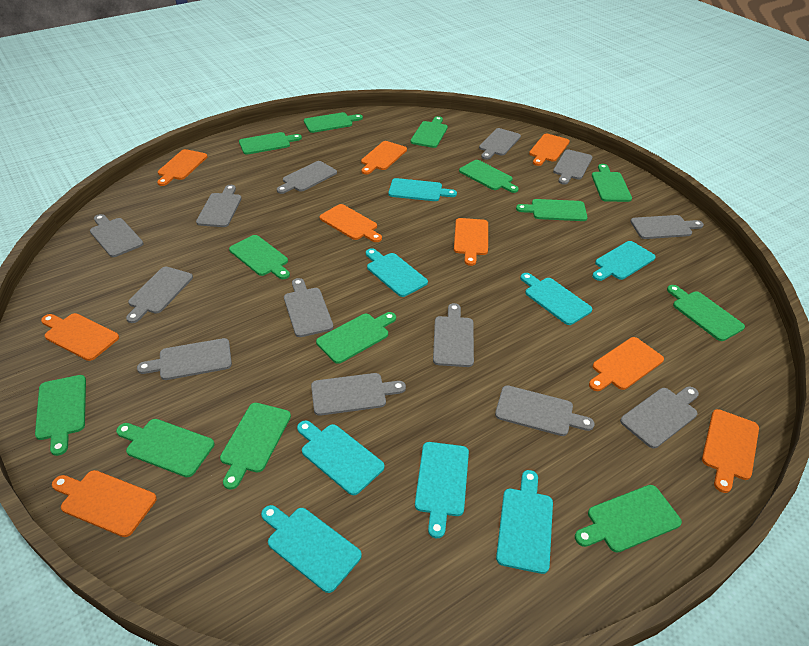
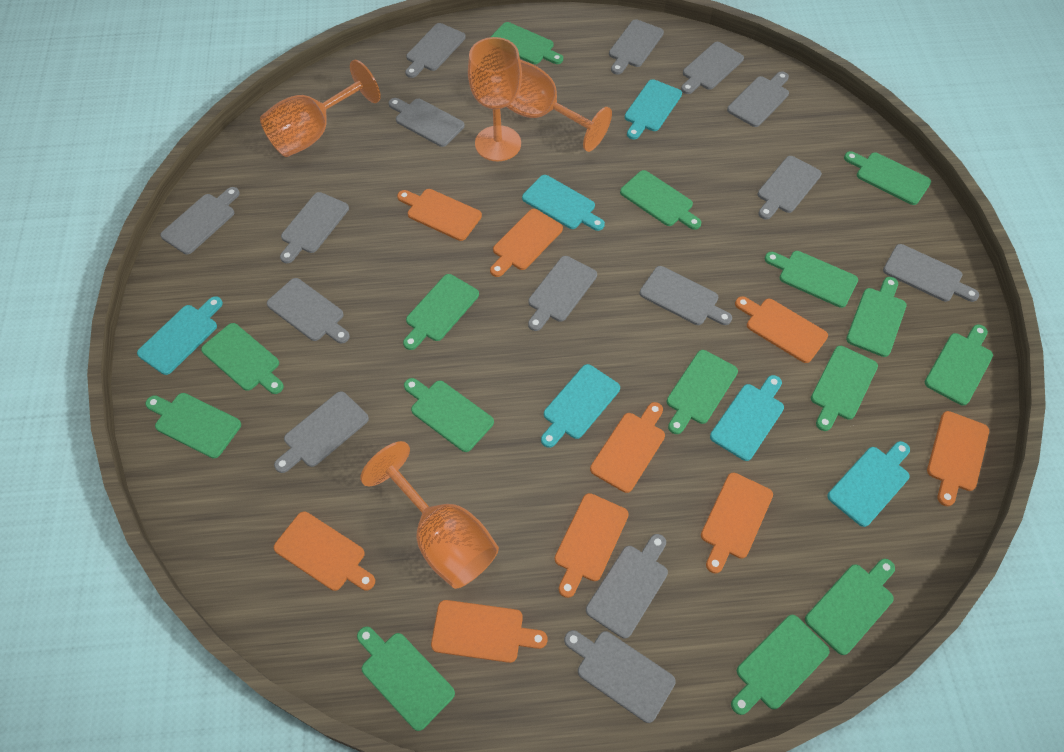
green cutting board: 13 -> 15
grey cutting board: 13 -> 15
orange goblet: 0 -> 4
turquoise cutting board: 8 -> 6

